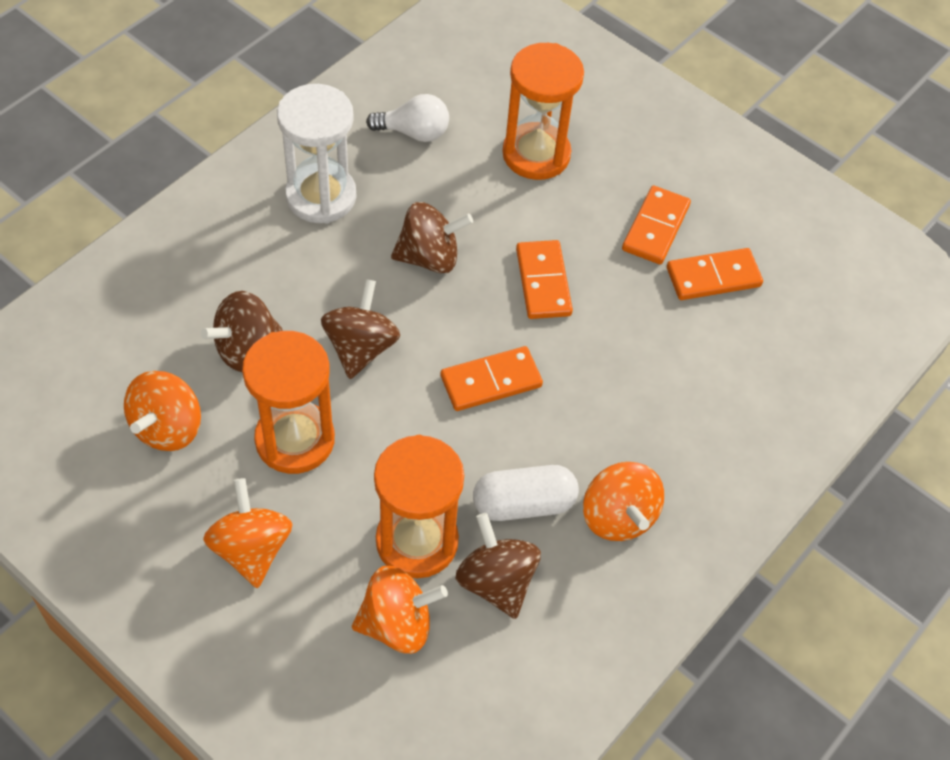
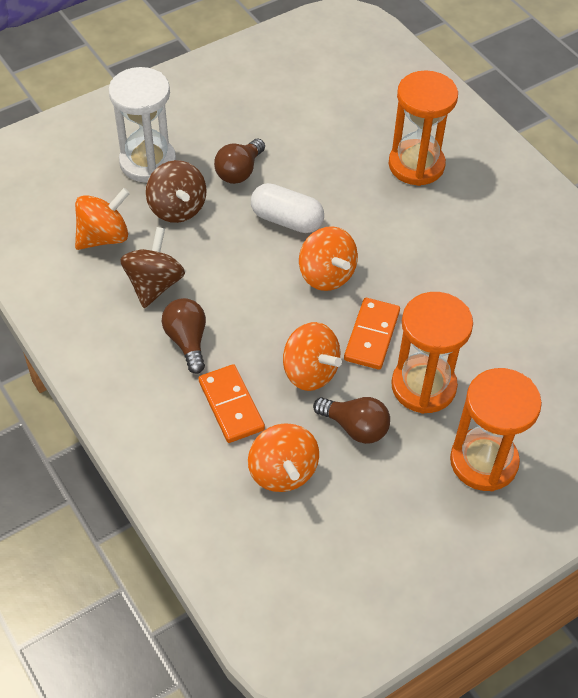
brown light bulb: 0 -> 3
brown spinning top: 4 -> 2
orange domino: 4 -> 2
white light bulb: 1 -> 0

